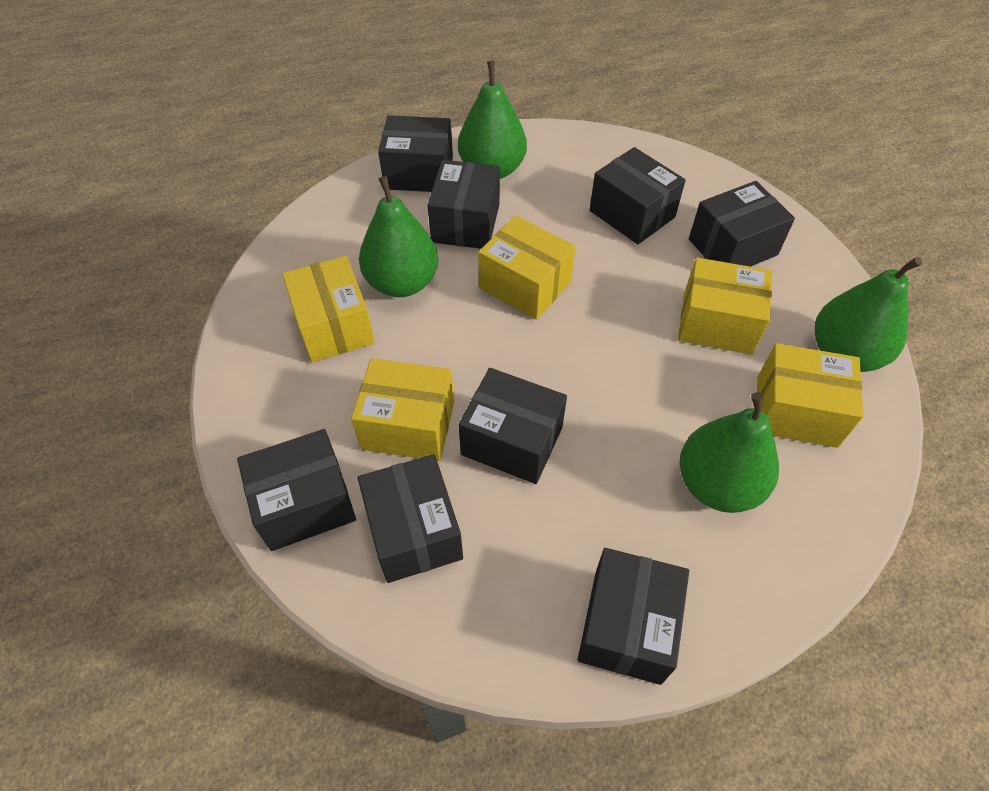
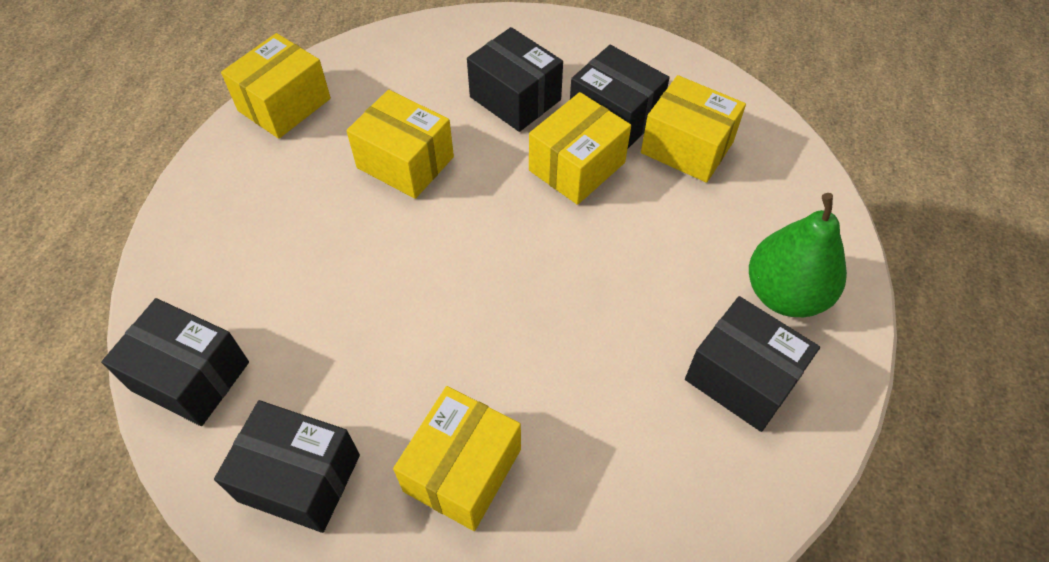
black box: 8 -> 5
green pear: 4 -> 1

